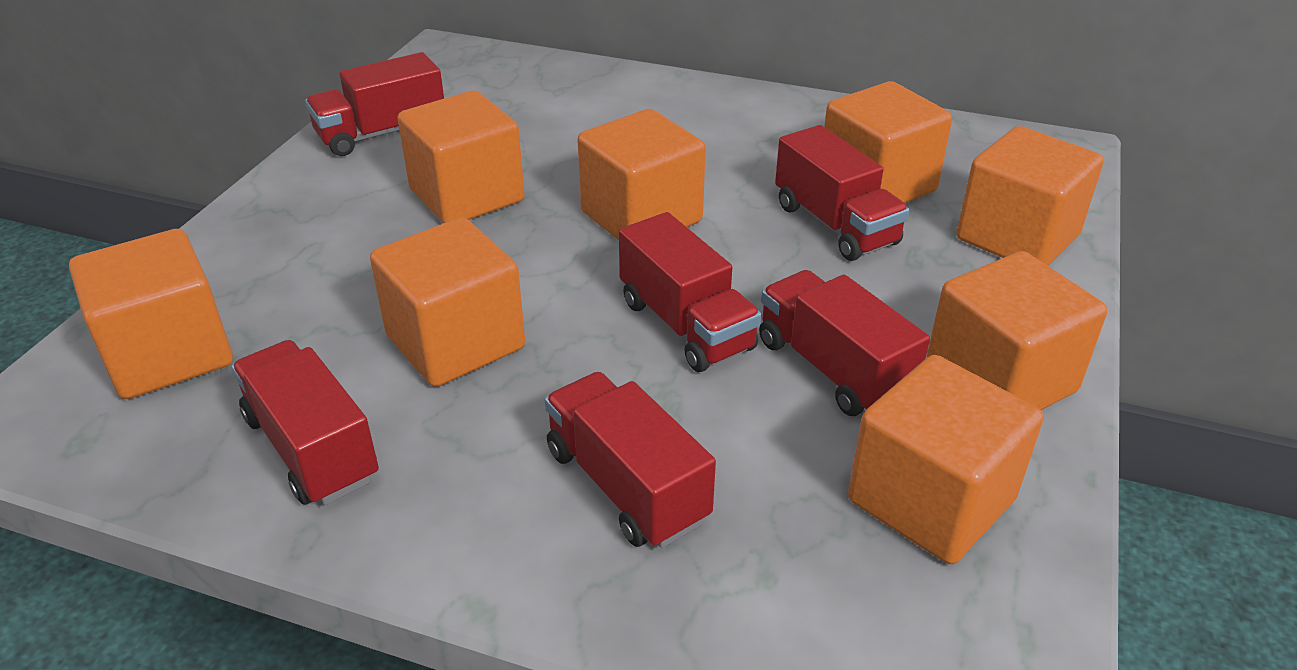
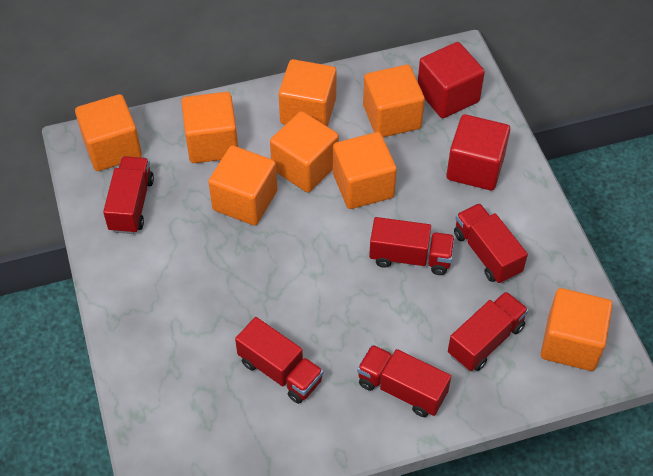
red cube: 0 -> 2

